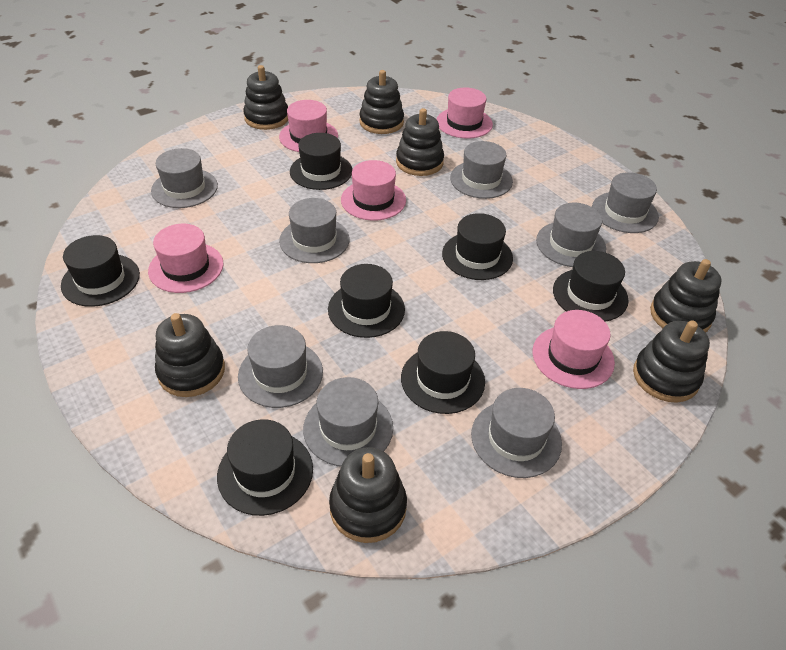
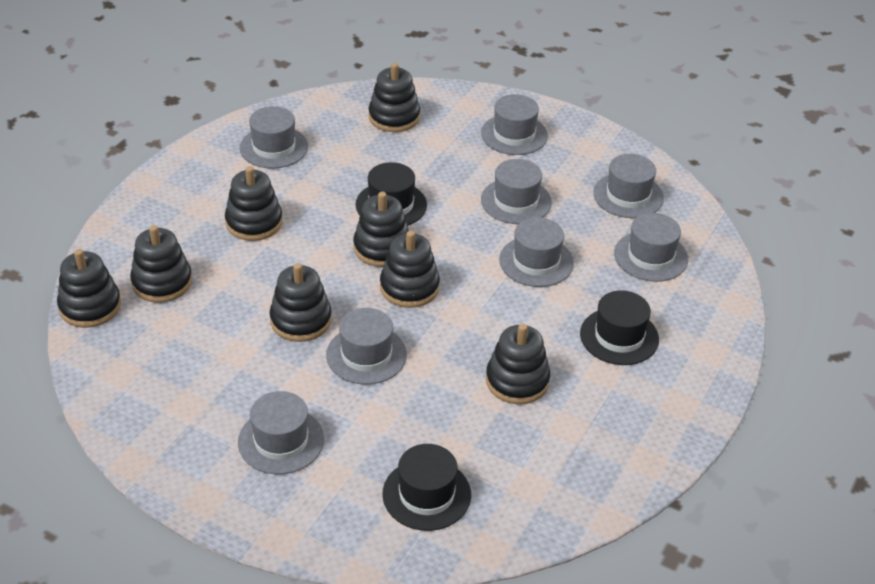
black hat: 7 -> 3
black stacking toy: 7 -> 8
pink hat: 5 -> 0

